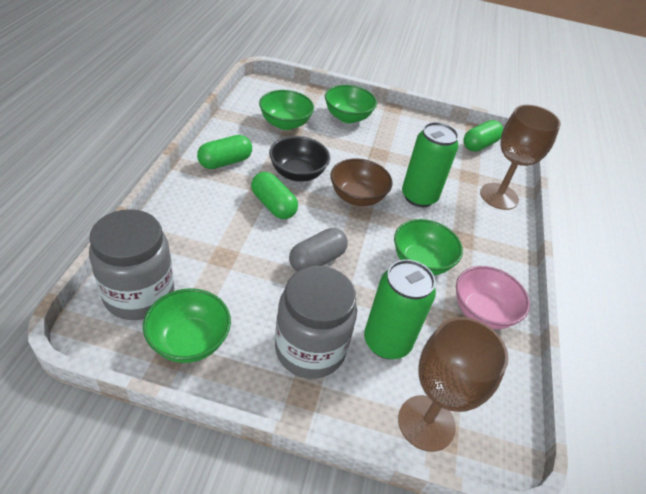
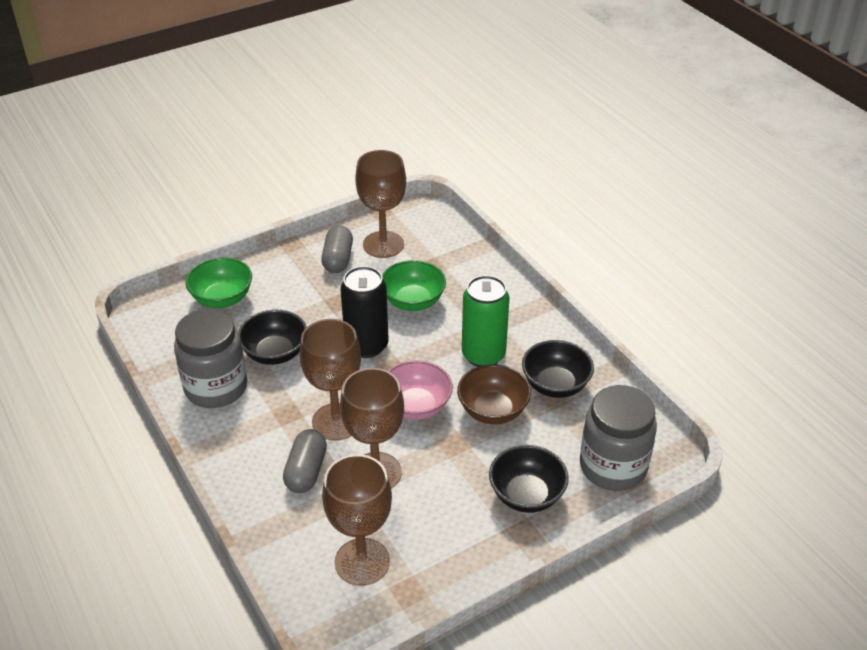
black bowl: 1 -> 3
black can: 0 -> 1
brown goblet: 2 -> 4
green bowl: 4 -> 2
green can: 2 -> 1
green capsule: 3 -> 0
grey capsule: 1 -> 2

